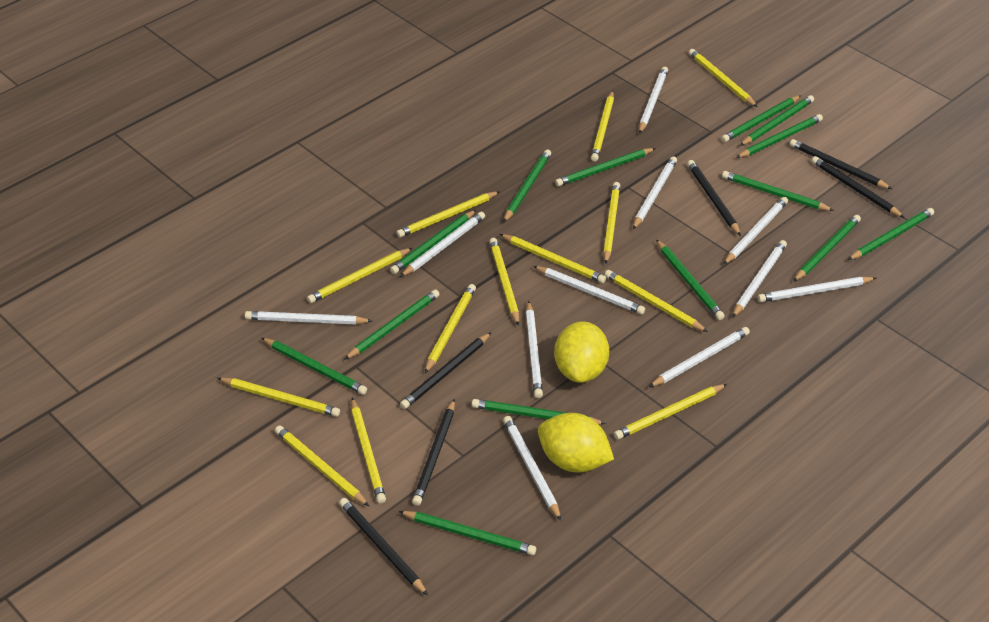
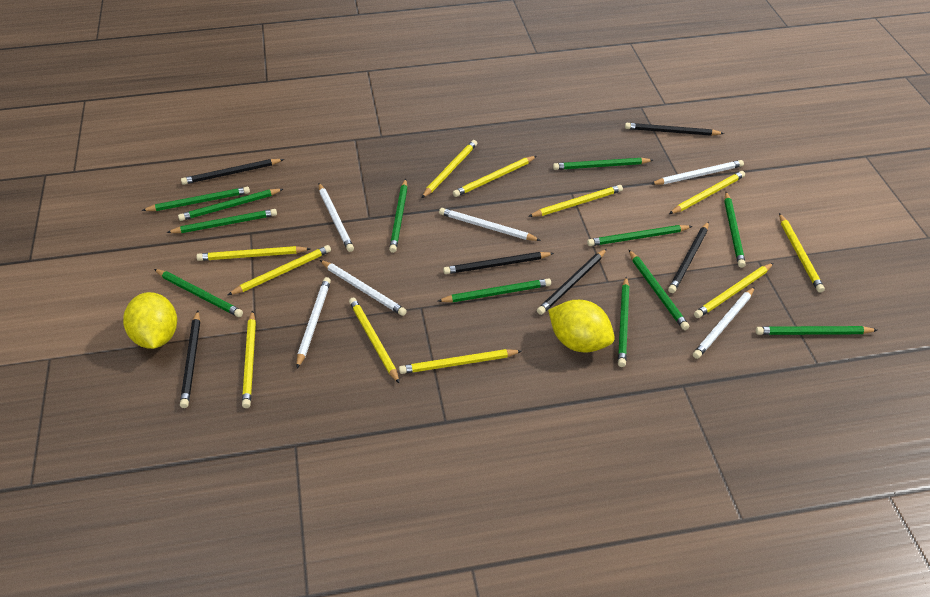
green pencil: 14 -> 12
white pencil: 11 -> 6
yellow pencil: 13 -> 11

